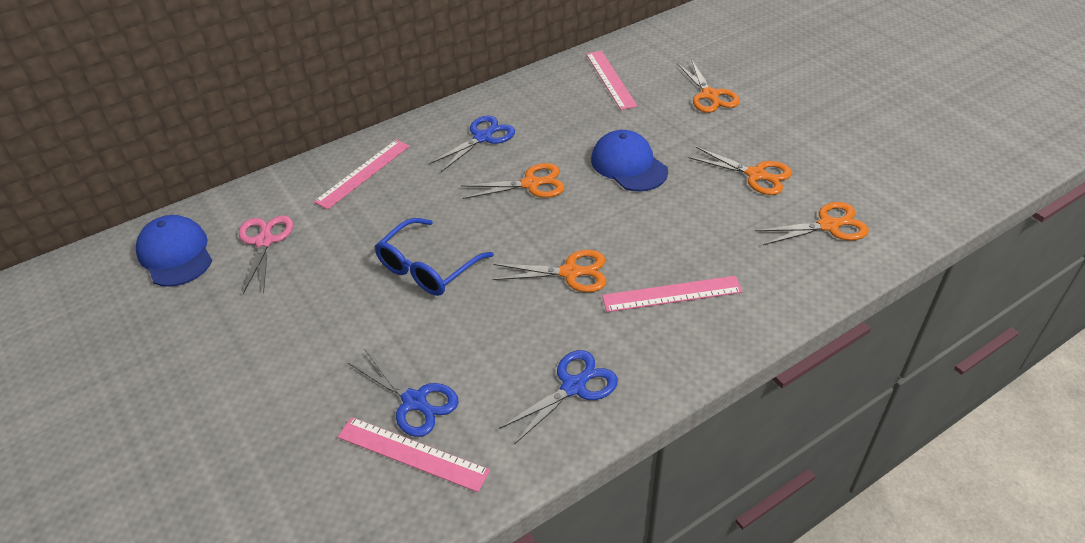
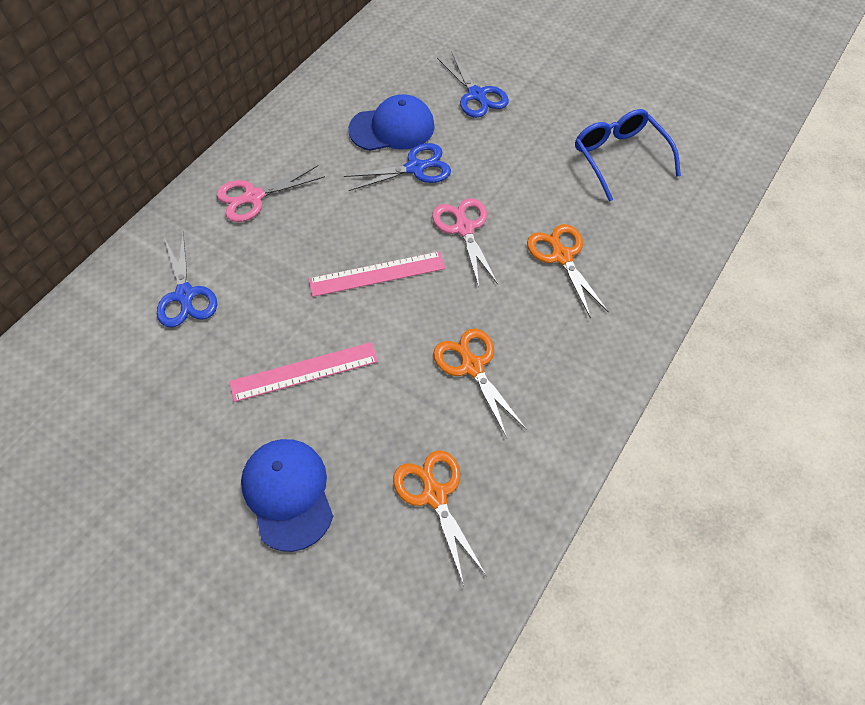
orange scissors: 5 -> 3
pink ruler: 4 -> 2
pink scissors: 1 -> 2

